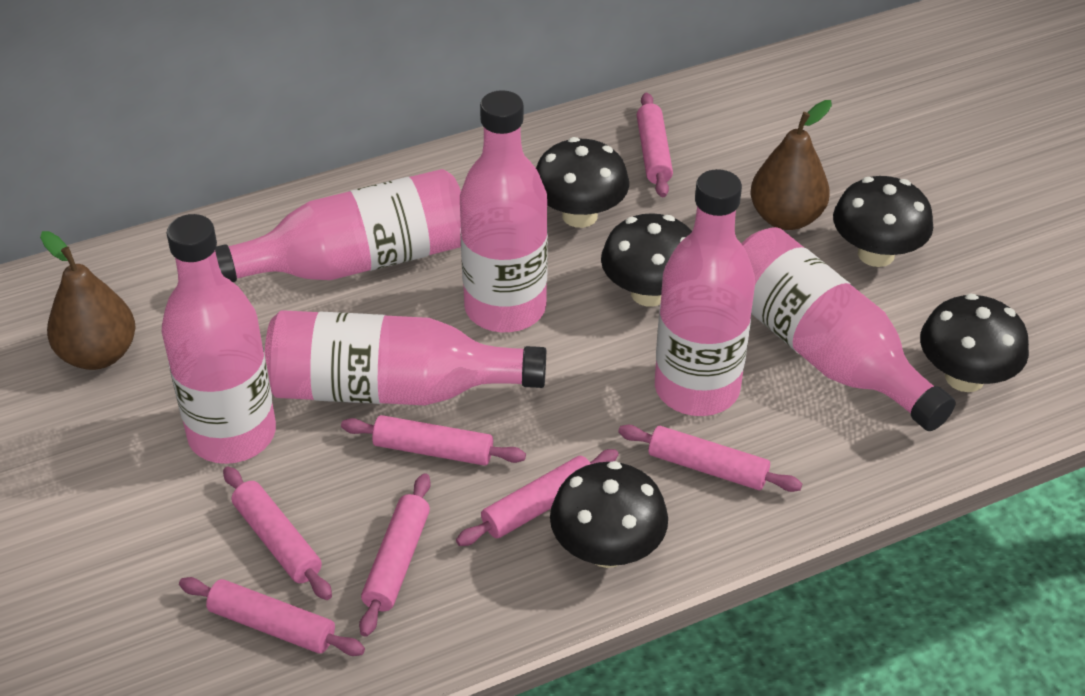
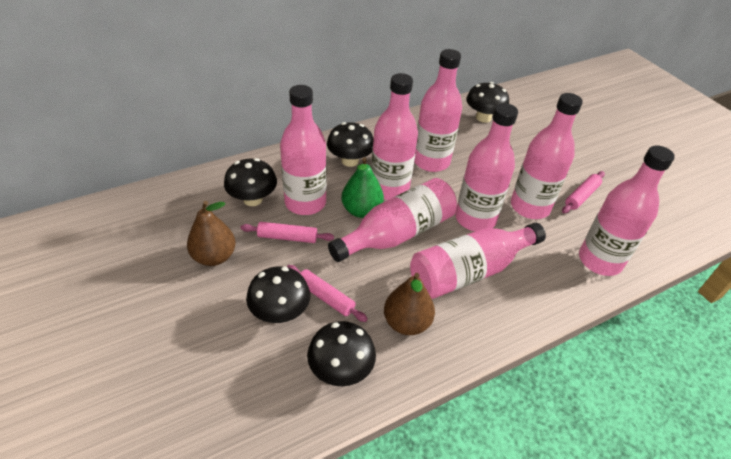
green pear: 0 -> 1
pink bottle: 6 -> 8
pink rolling pin: 7 -> 3

